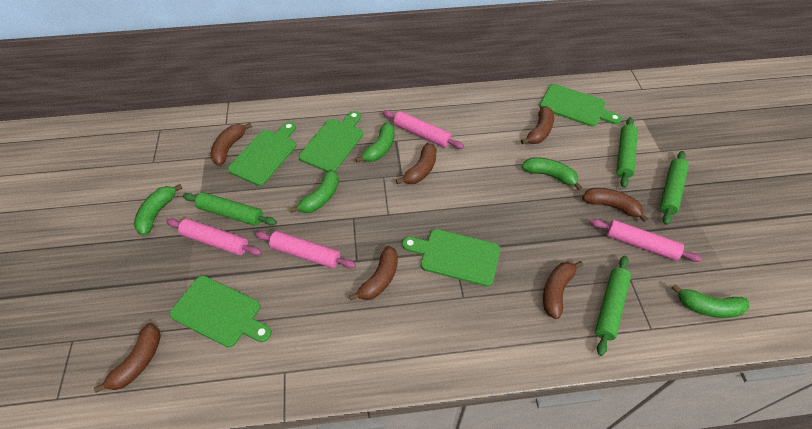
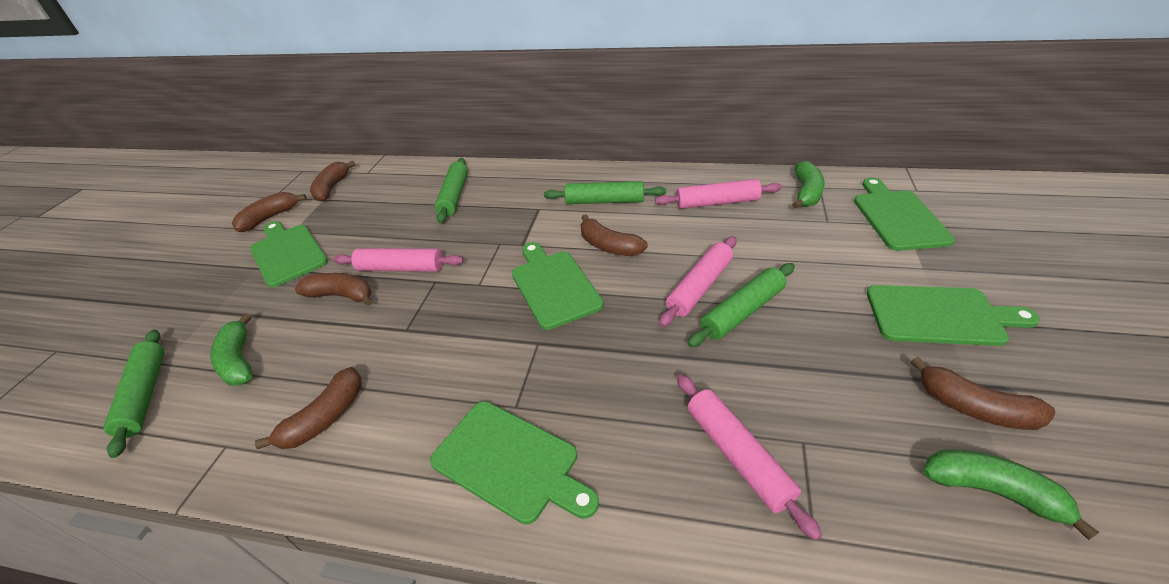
brown banana: 7 -> 6
green banana: 5 -> 3

